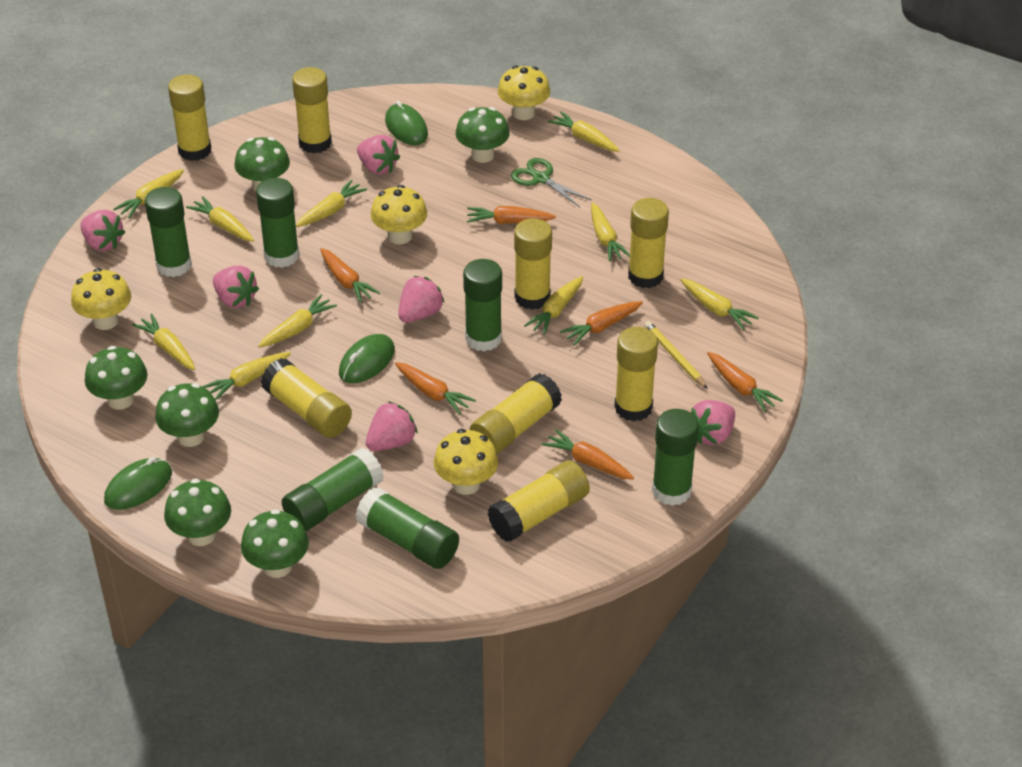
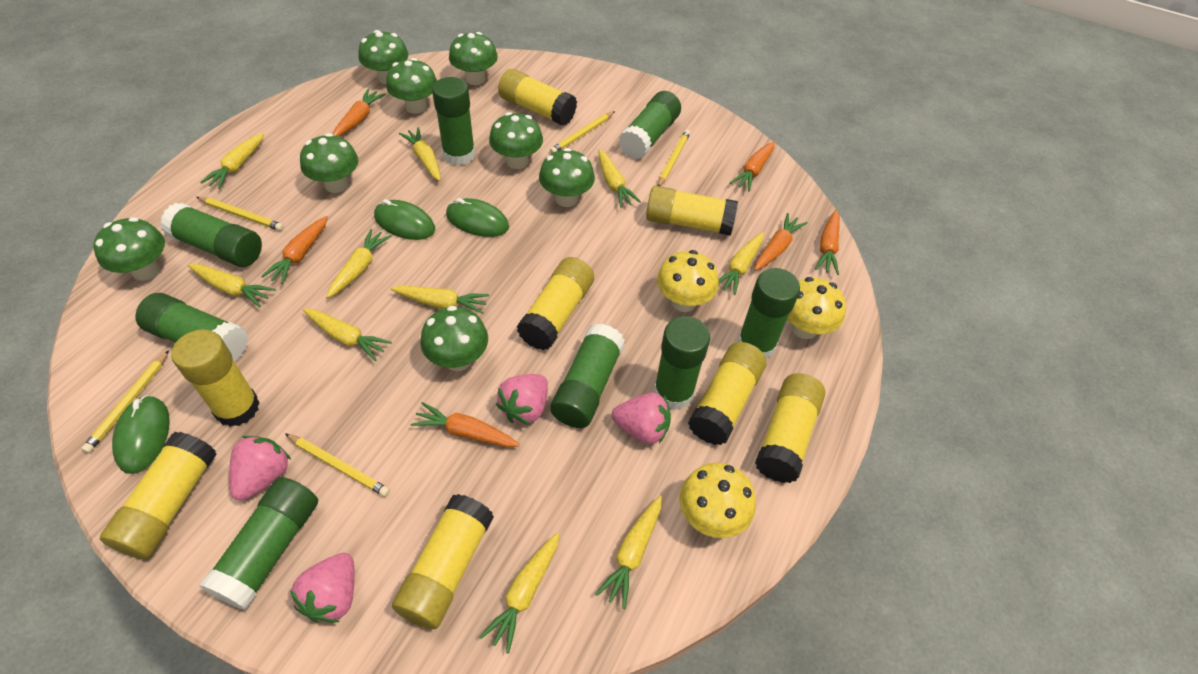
green glue stick: 6 -> 8
green mushroom: 6 -> 8
green scissors: 1 -> 0
pink strawberry: 6 -> 4
yellow mushroom: 4 -> 3
yellow pencil: 1 -> 5

